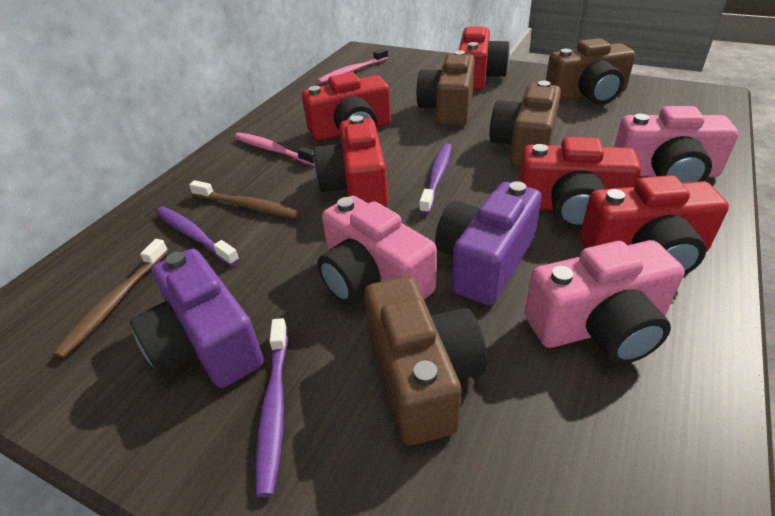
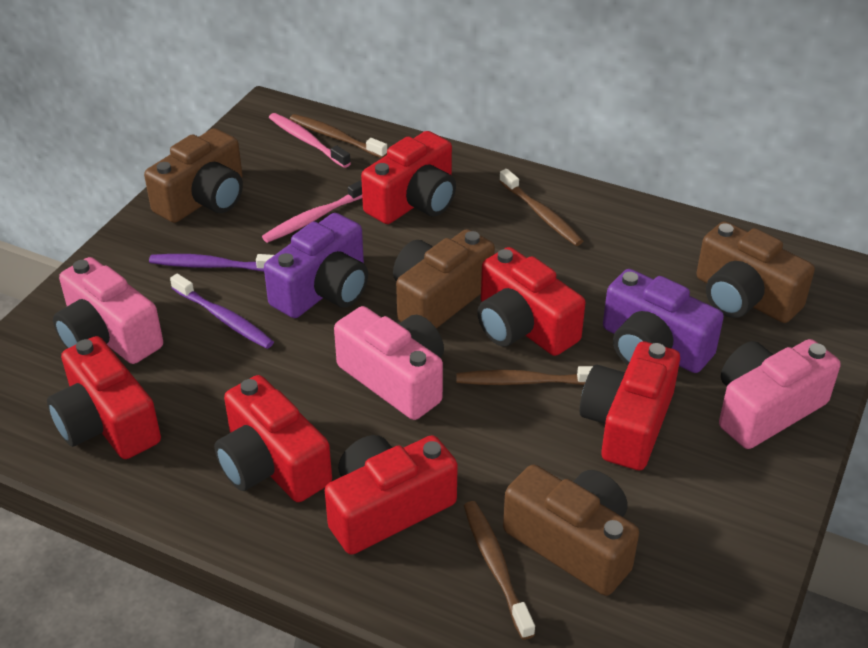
brown toothbrush: 2 -> 4
purple toothbrush: 3 -> 2
red camera: 5 -> 6

